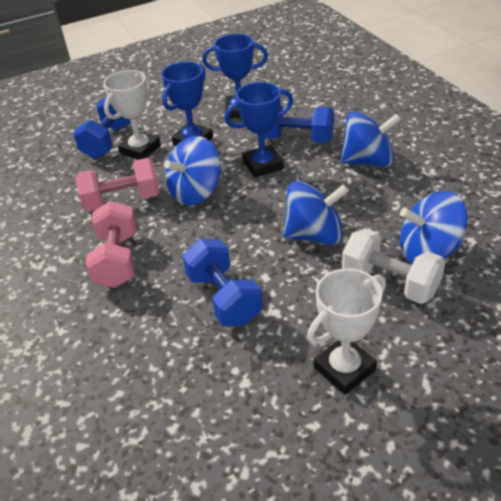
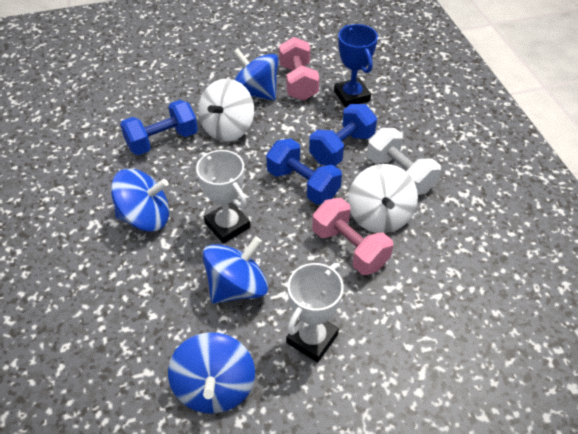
blue trophy: 3 -> 1
white spinning top: 0 -> 2

